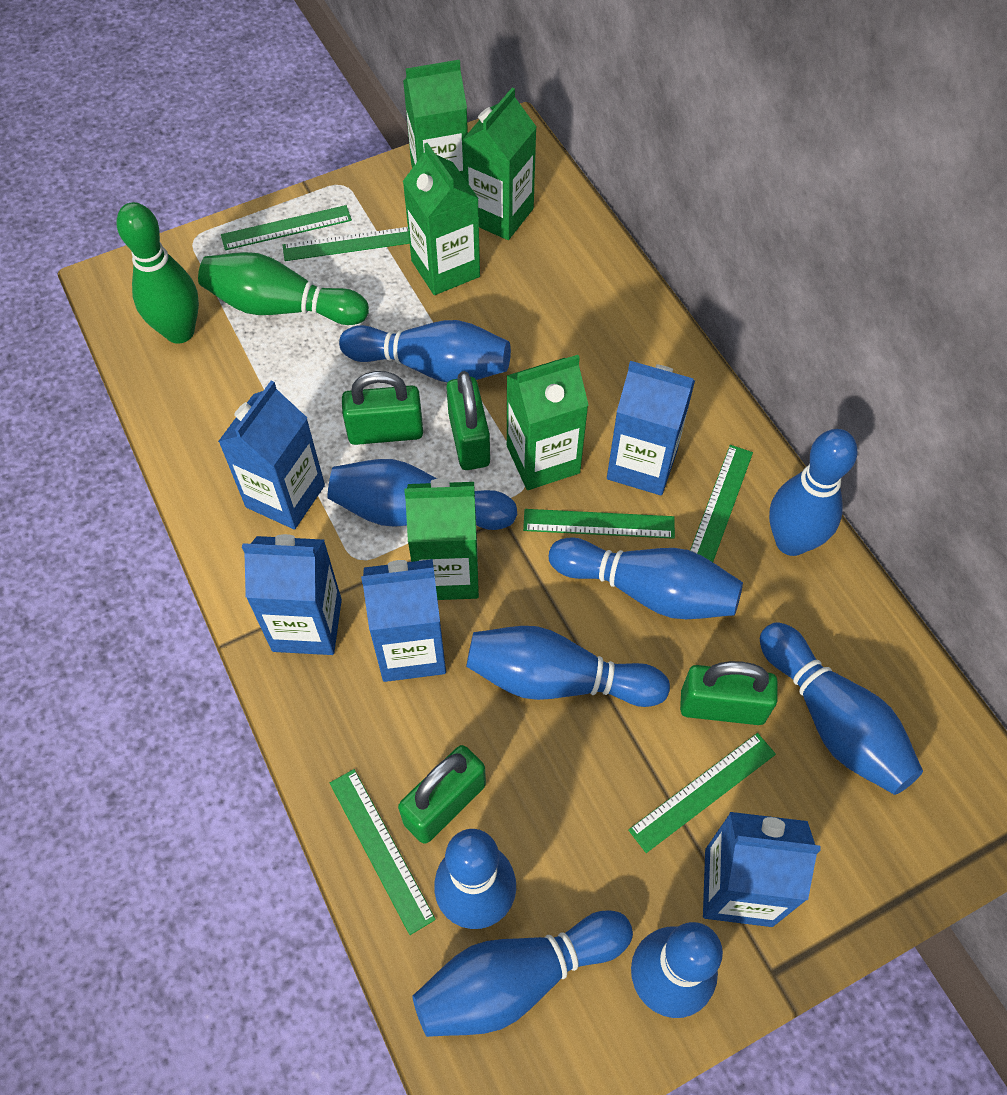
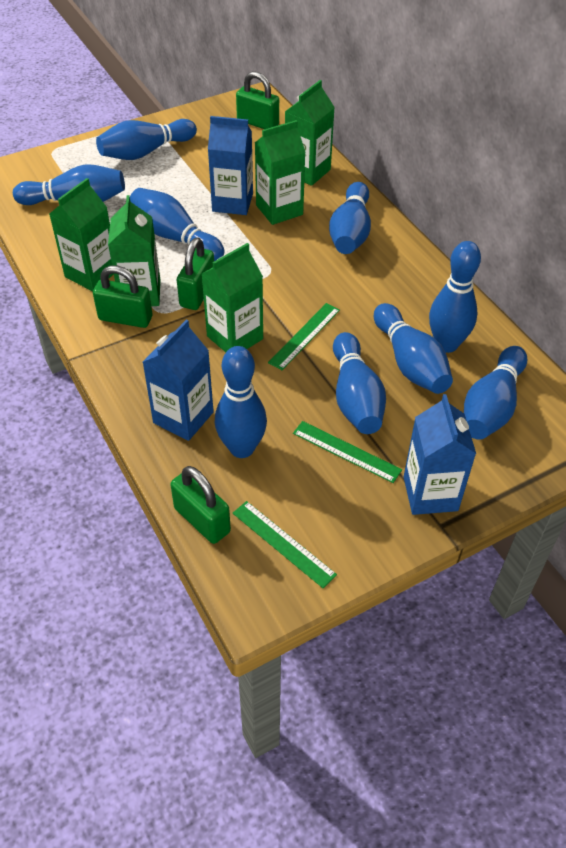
blue carton: 5 -> 3
green bowling pin: 2 -> 0
green ruler: 6 -> 3

